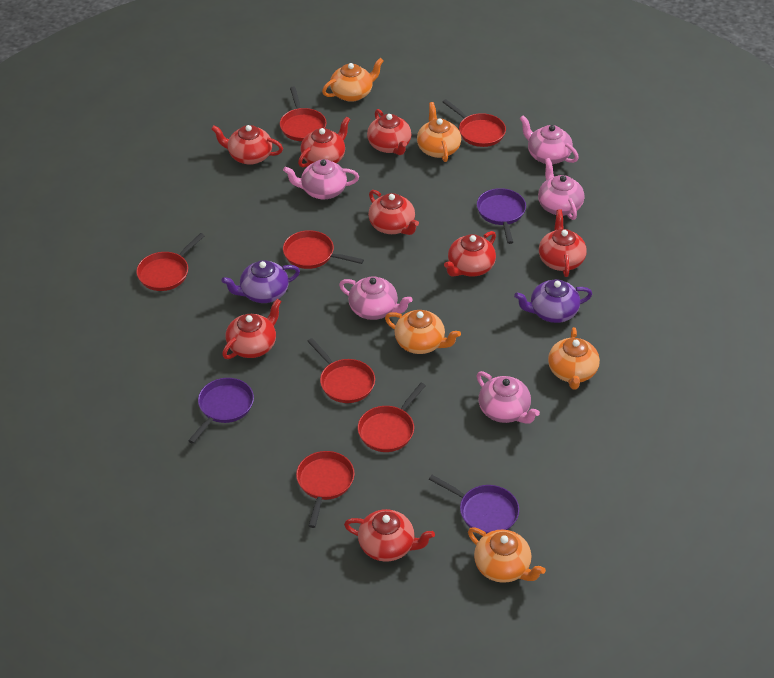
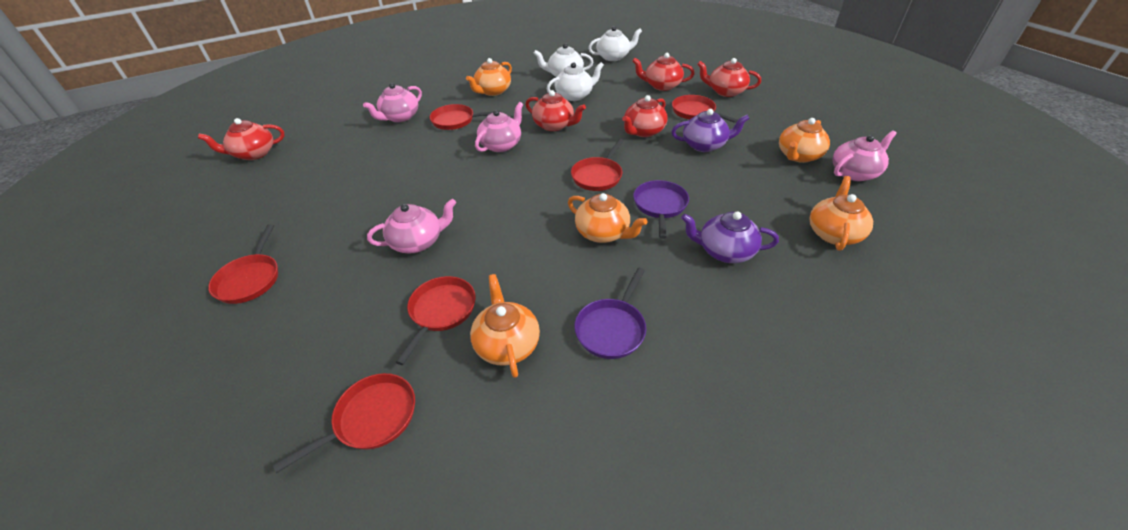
pink teapot: 5 -> 4
purple pan: 3 -> 2
red pan: 7 -> 6
red teapot: 8 -> 5
white teapot: 0 -> 3

